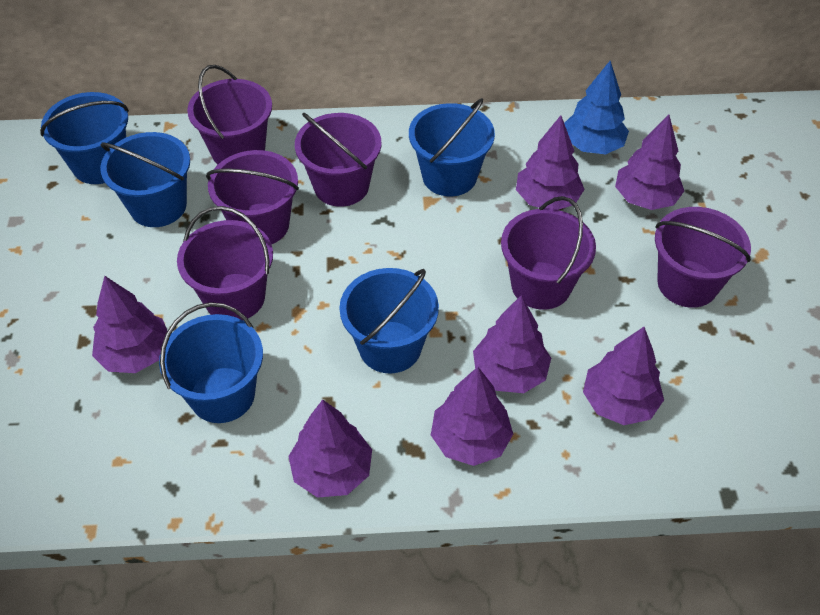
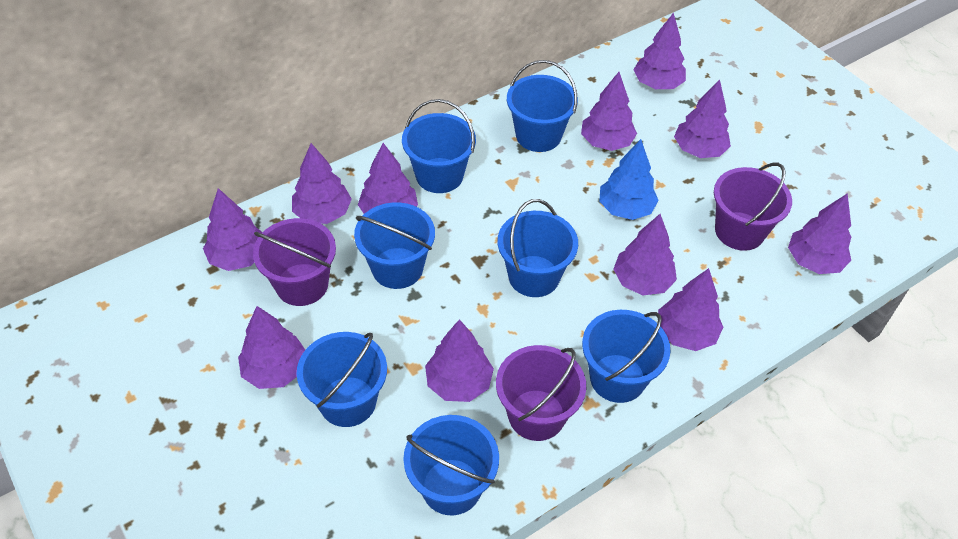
blue bucket: 5 -> 7
purple bucket: 6 -> 3
purple tree: 7 -> 11

